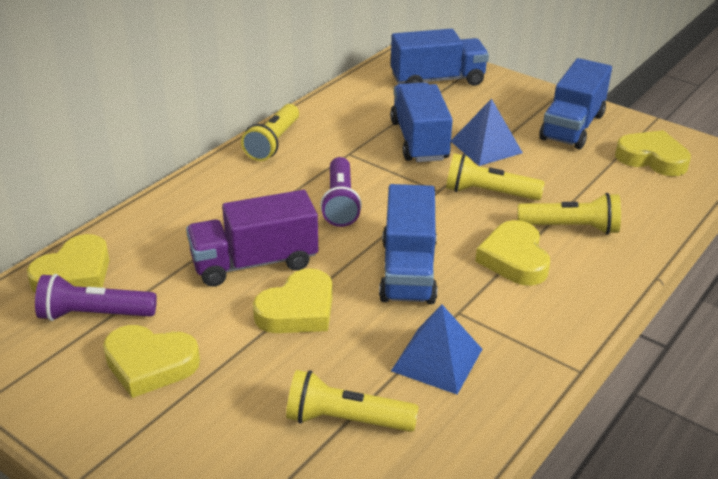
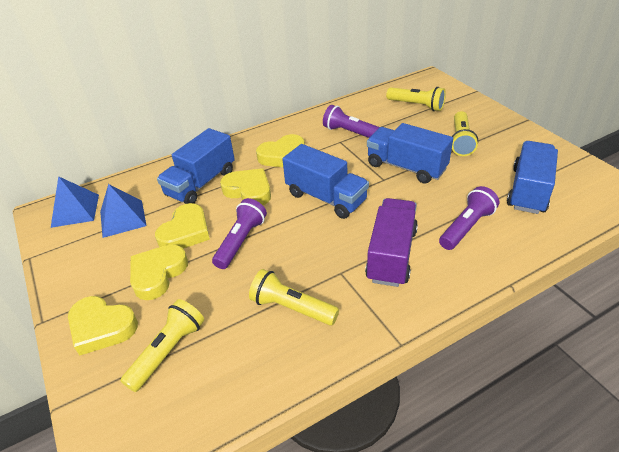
purple flashlight: 2 -> 3

